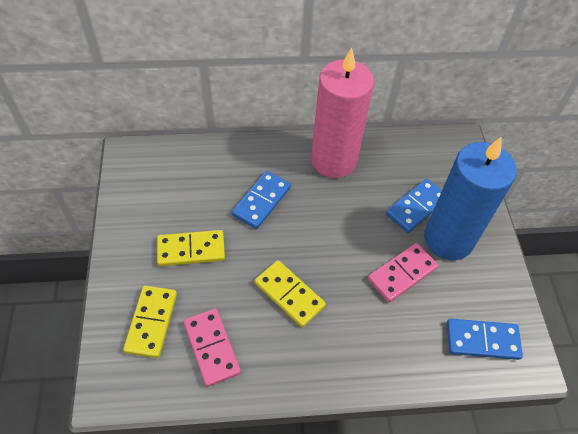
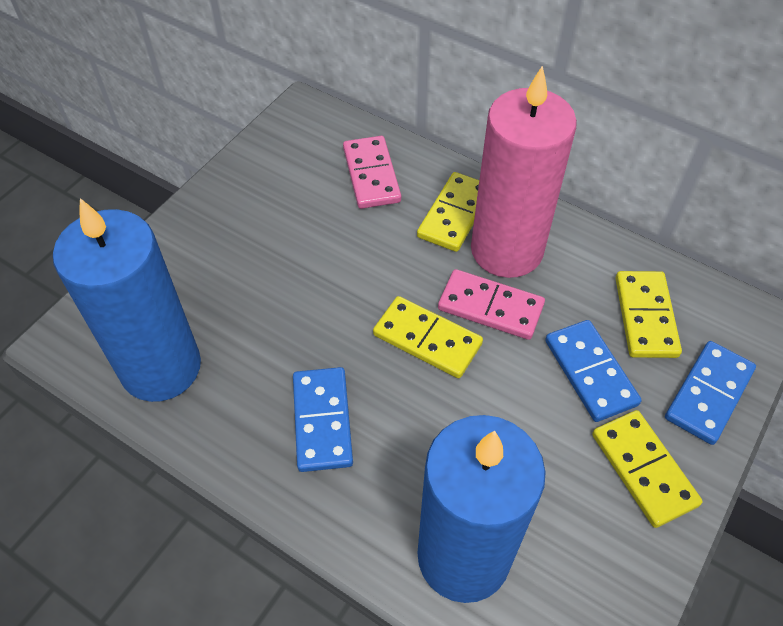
blue candle: 1 -> 2
yellow domino: 3 -> 4

